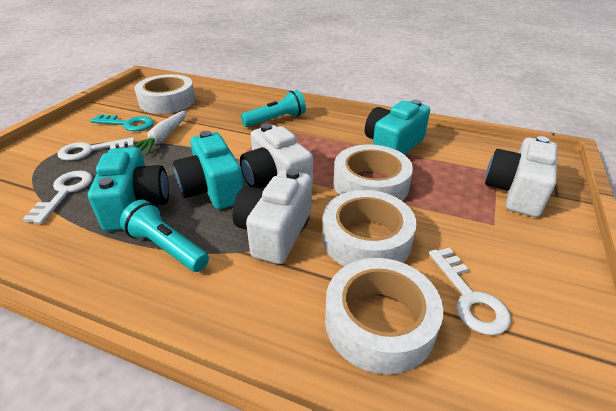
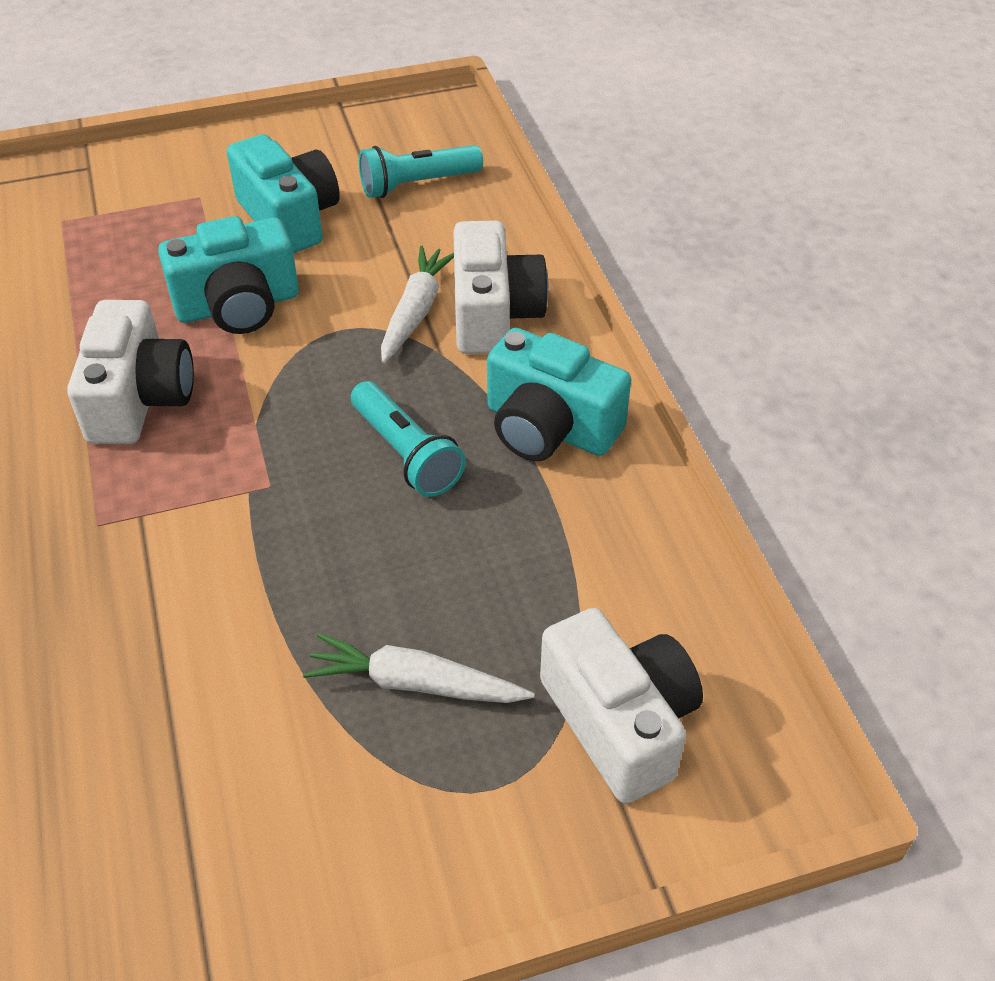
turquoise key: 1 -> 0
white carrot: 1 -> 2
white key: 3 -> 0
white tape: 4 -> 0

